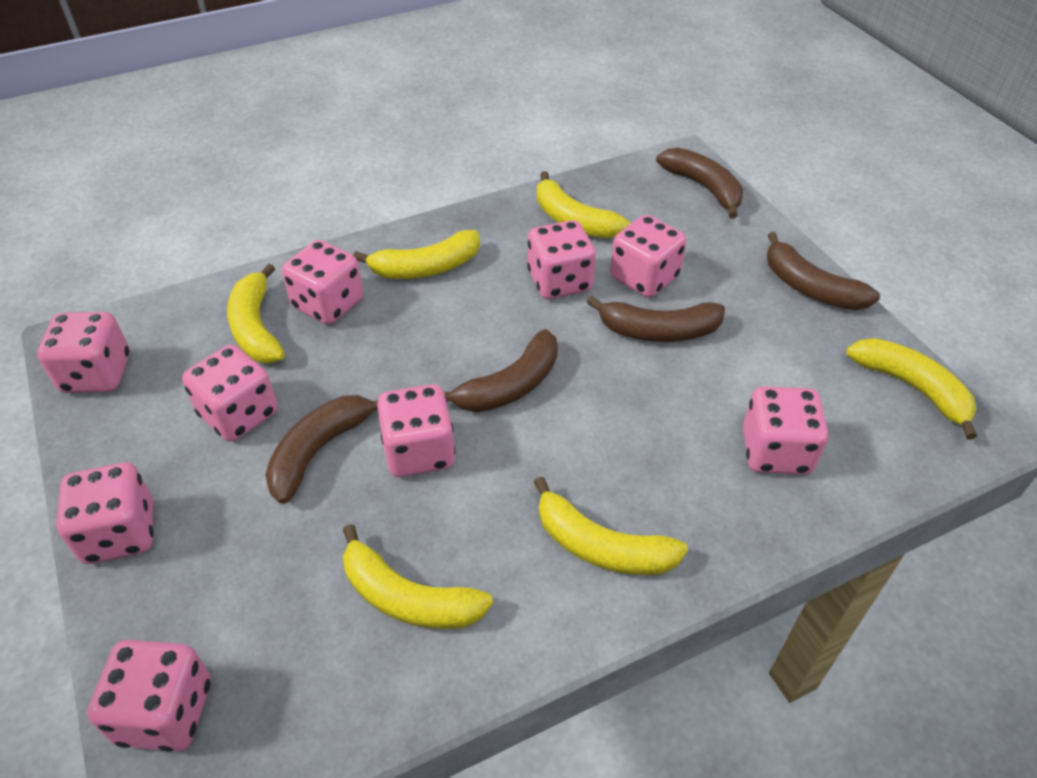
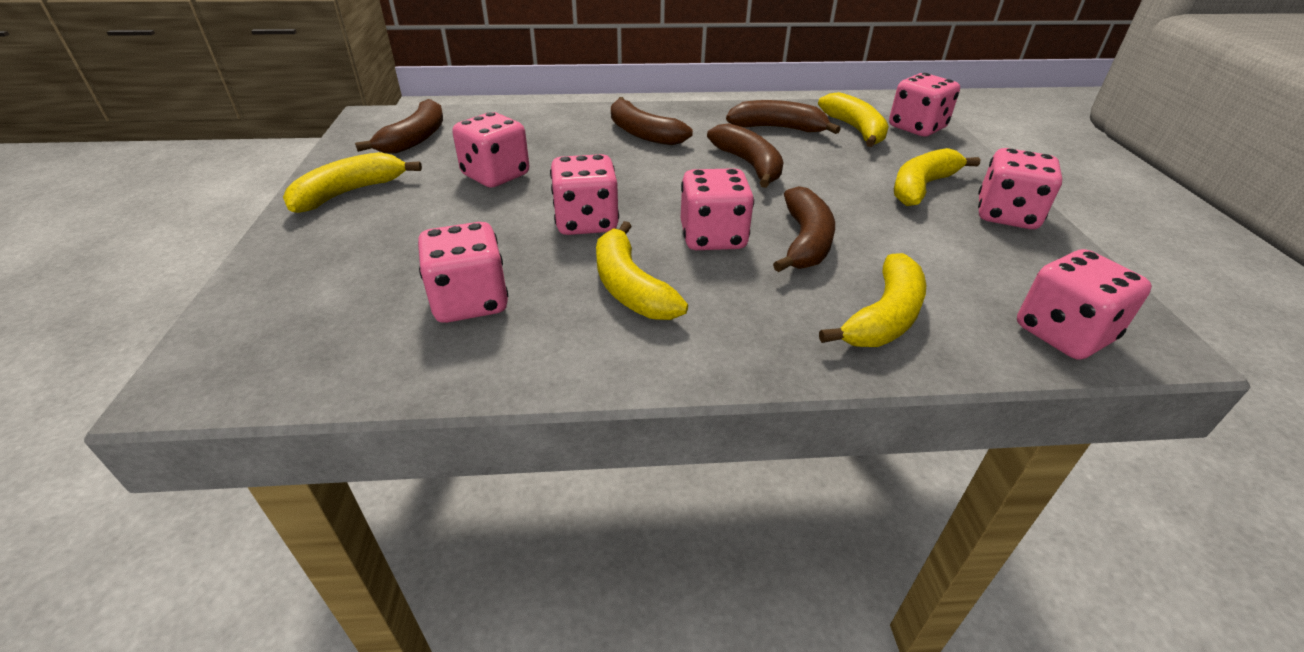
pink dice: 9 -> 7
yellow banana: 6 -> 5

